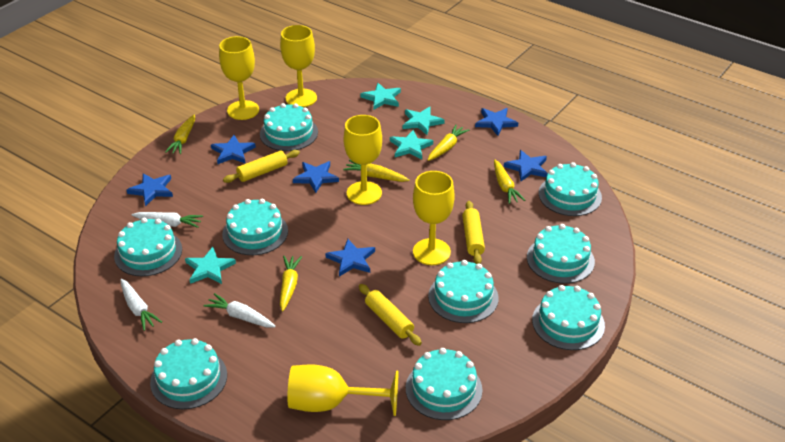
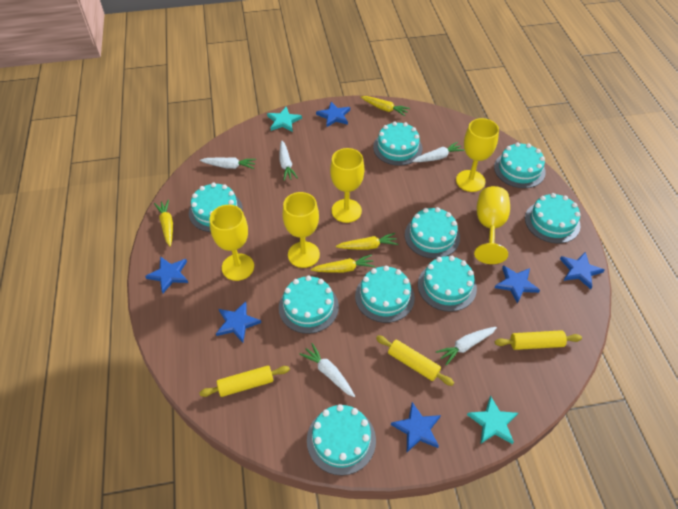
turquoise star: 4 -> 2
white carrot: 3 -> 5
yellow carrot: 5 -> 4

